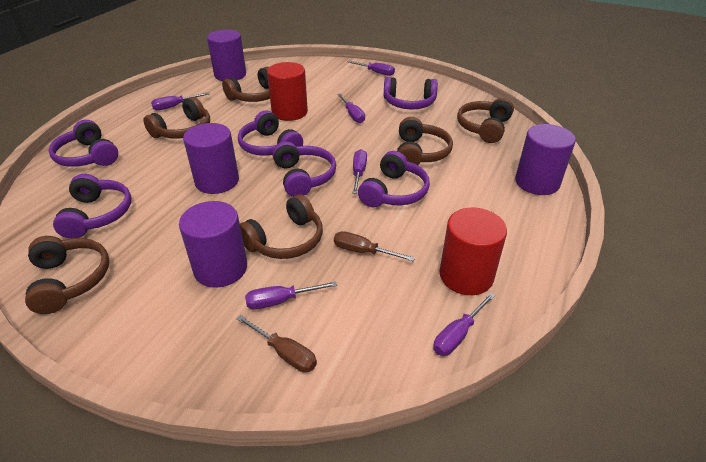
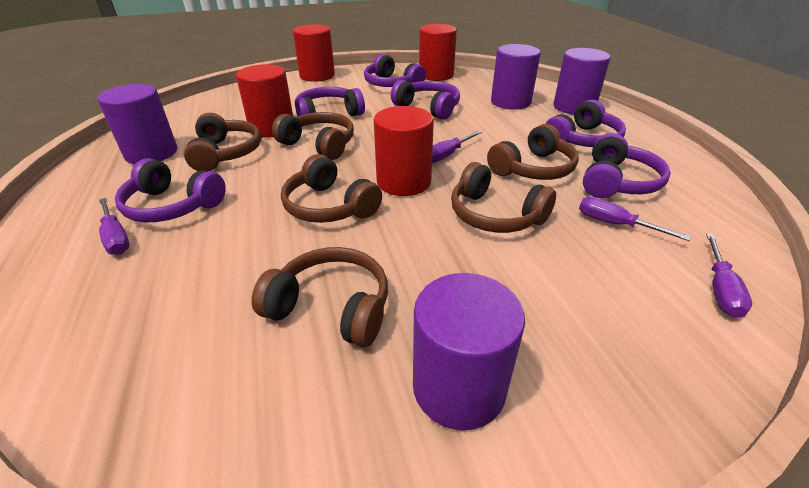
brown screwdriver: 2 -> 0
purple screwdriver: 6 -> 4
red cylinder: 2 -> 4

